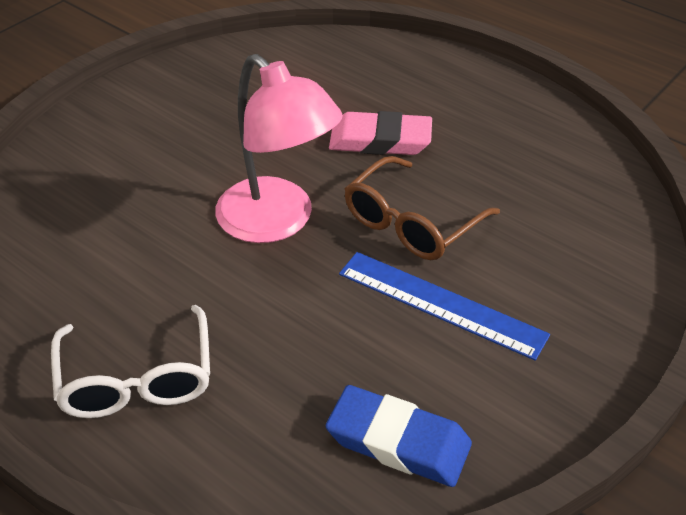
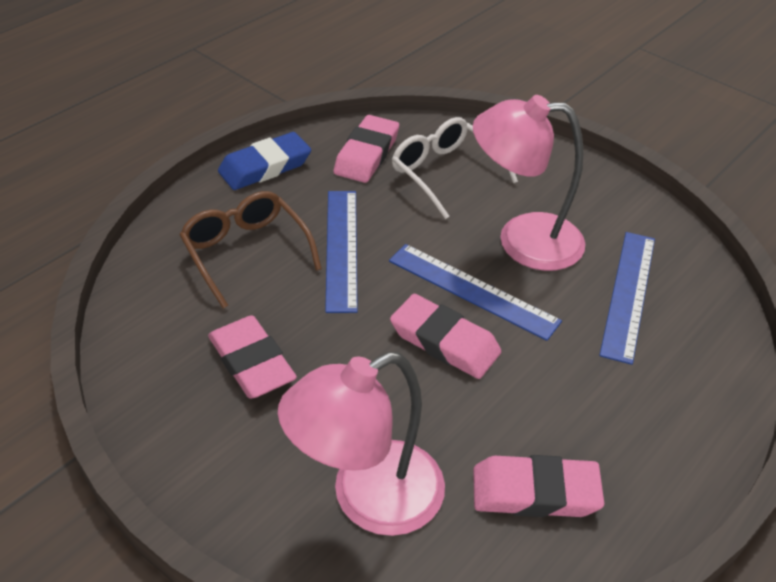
blue ruler: 1 -> 3
pink eraser: 1 -> 4
pink lamp: 1 -> 2

